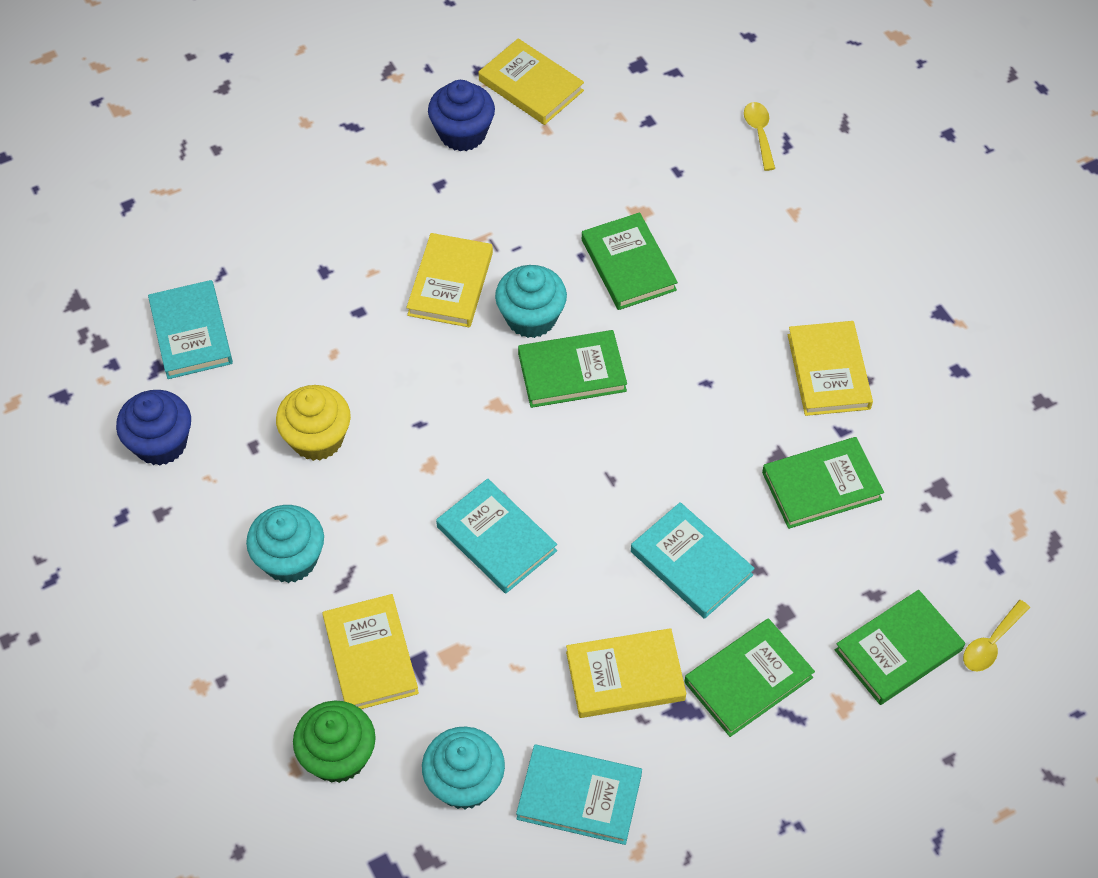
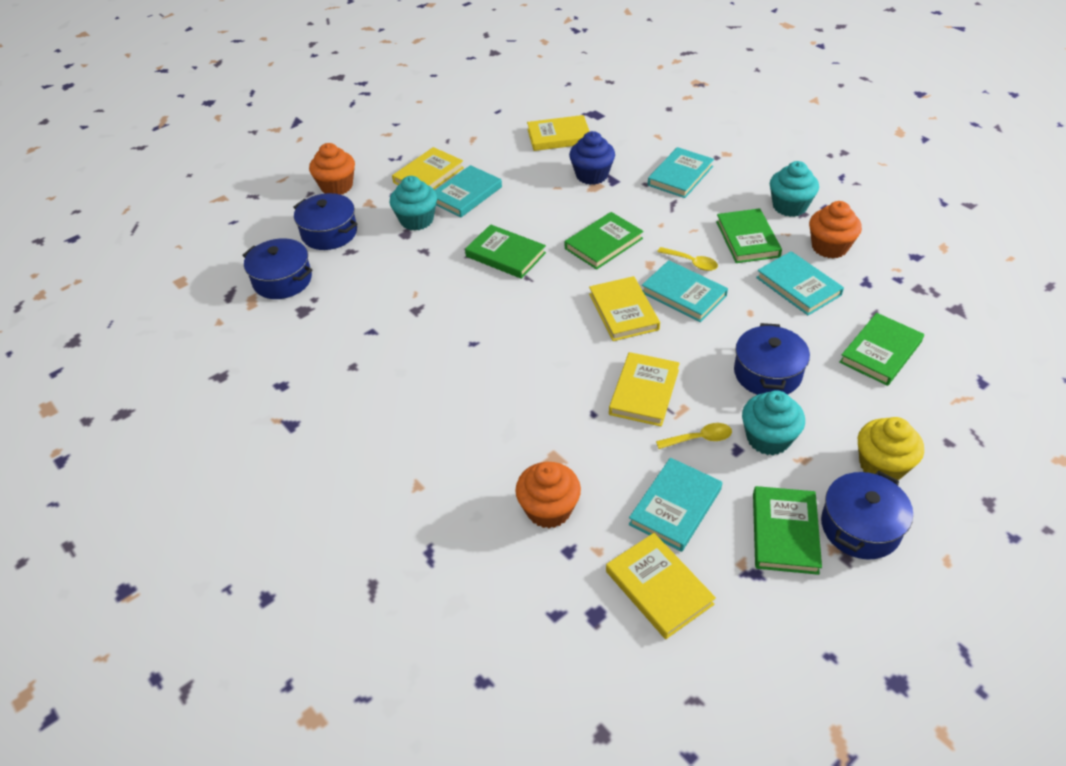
blue cupcake: 2 -> 1
blue pot: 0 -> 4
green cupcake: 1 -> 0
orange cupcake: 0 -> 3
turquoise book: 4 -> 5

